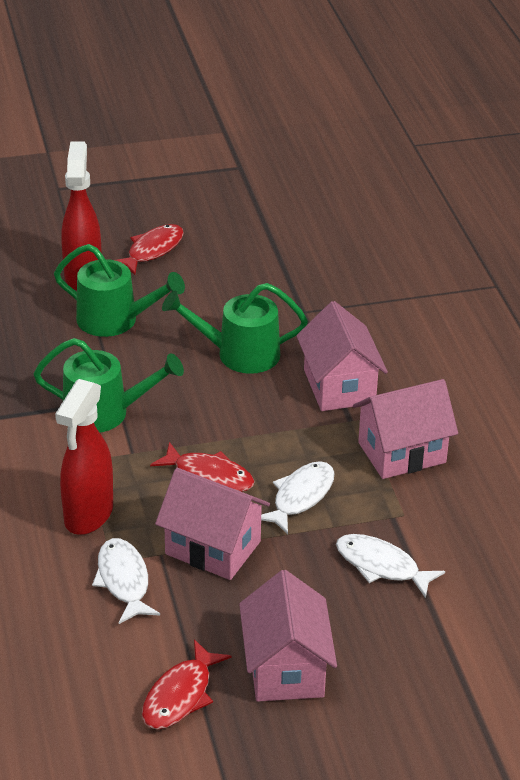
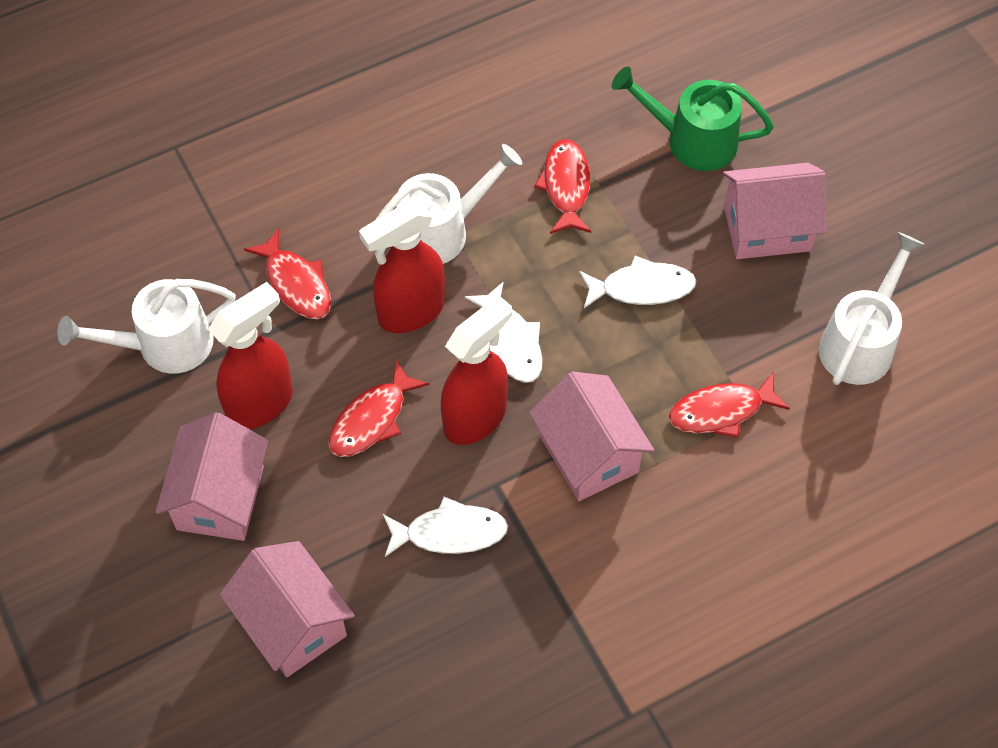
green watering can: 3 -> 1
red fish: 3 -> 4
red spray bottle: 2 -> 3
white watering can: 0 -> 3

